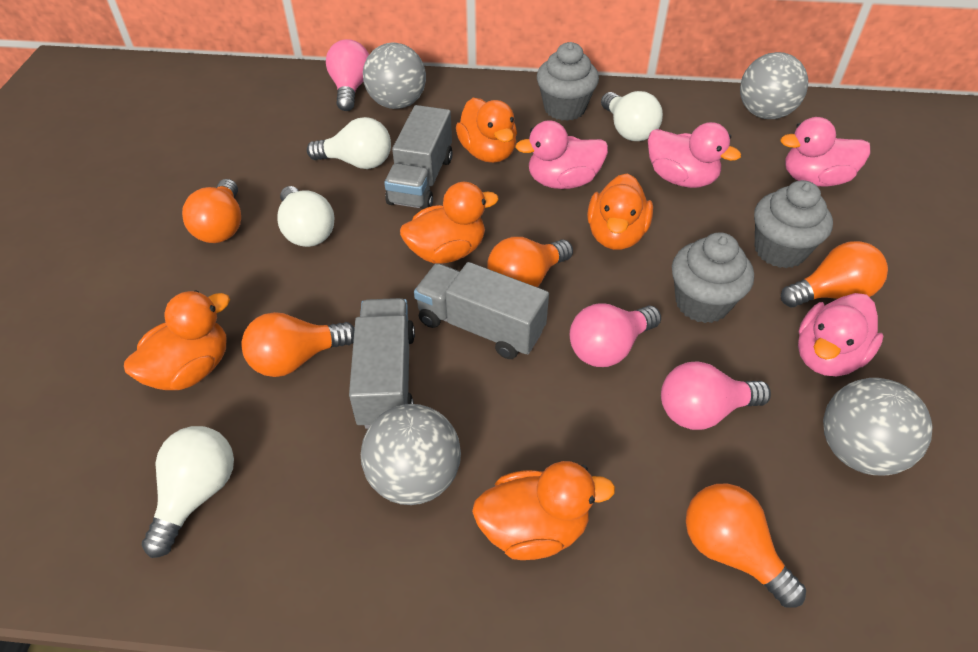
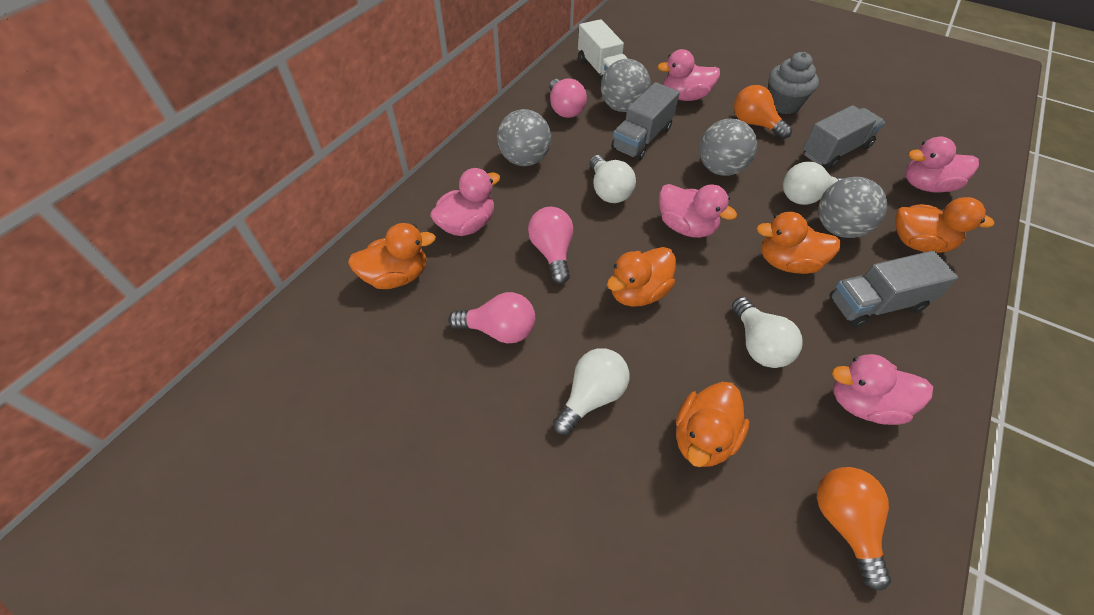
grey cupcake: 3 -> 1
orange light bulb: 5 -> 2
pink duck: 4 -> 5
white truck: 0 -> 1

